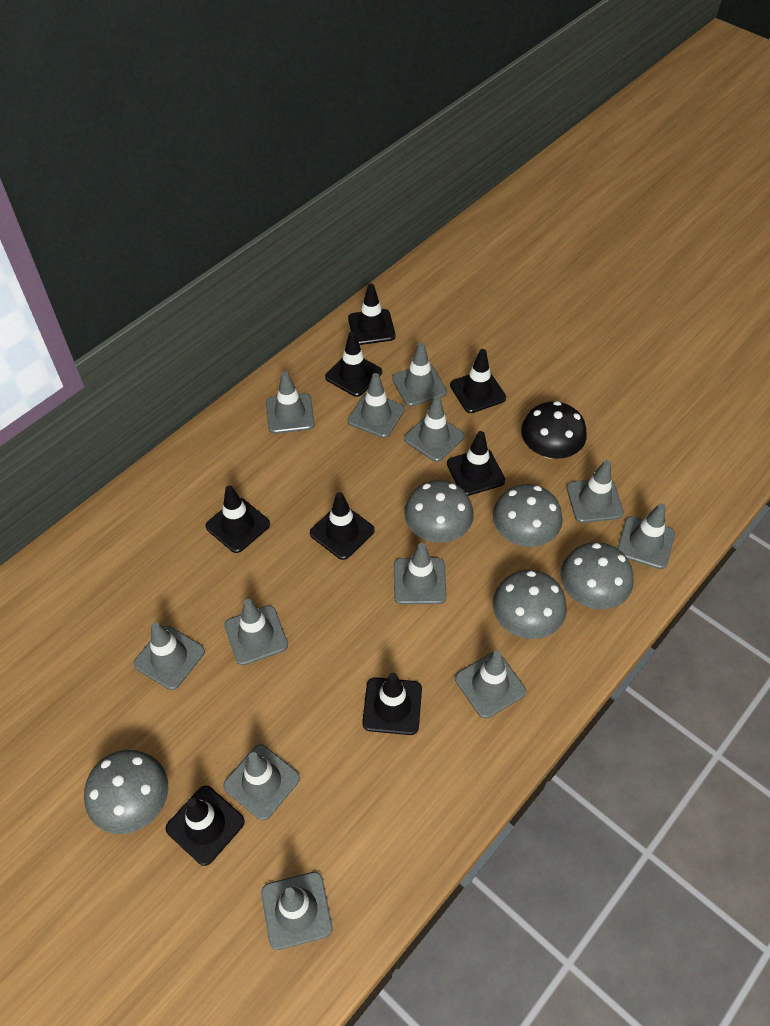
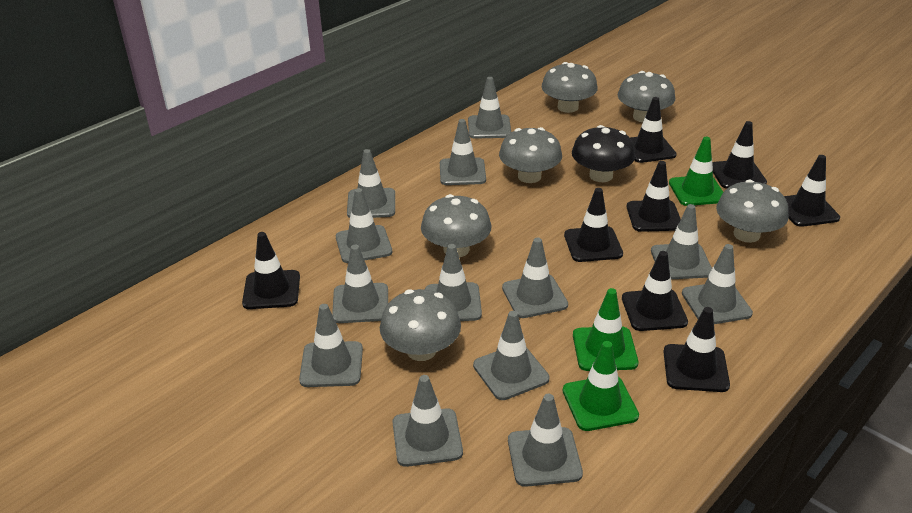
green traffic cone: 0 -> 3
grey mushroom: 5 -> 6
grey traffic cone: 12 -> 13

